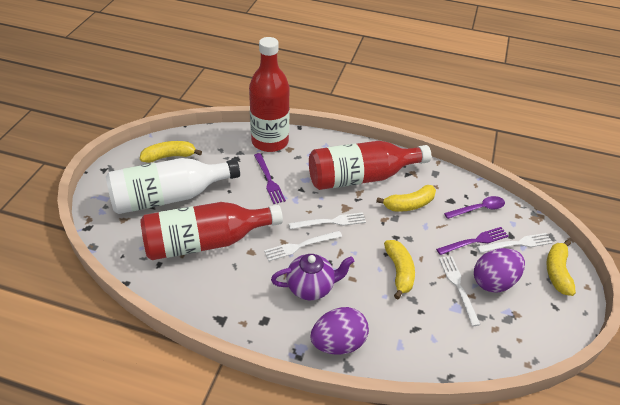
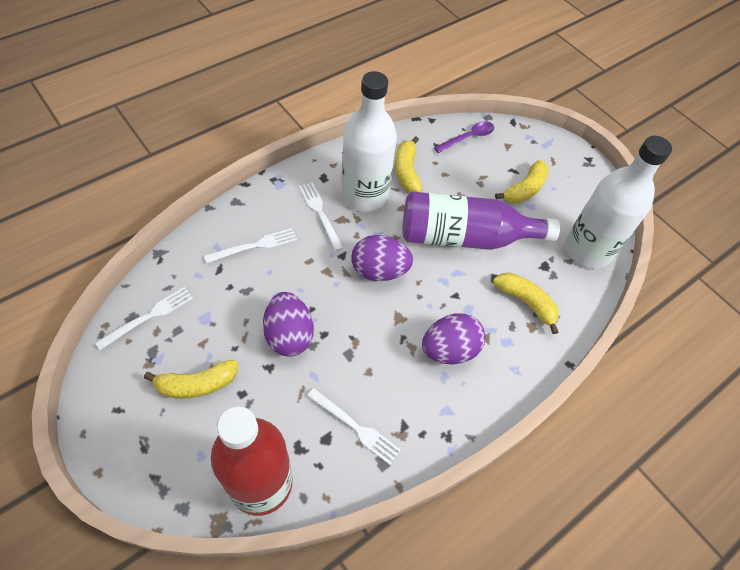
purple bottle: 0 -> 1
purple egg: 2 -> 3
purple fork: 2 -> 0
purple teapot: 1 -> 0
red bottle: 3 -> 1
white bottle: 1 -> 2

